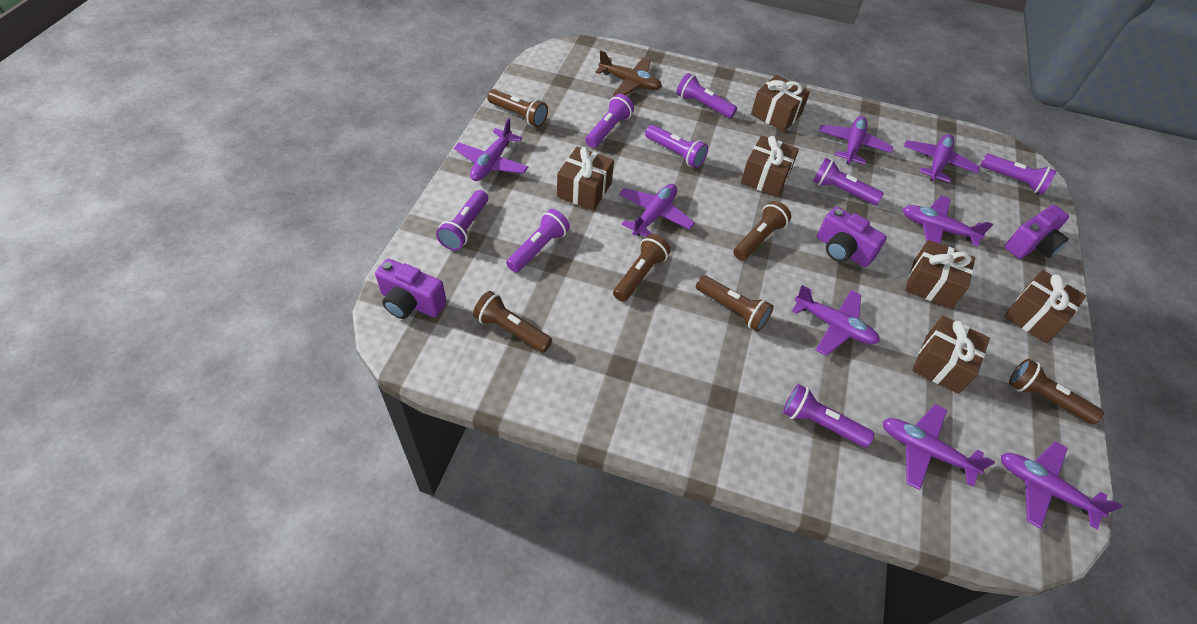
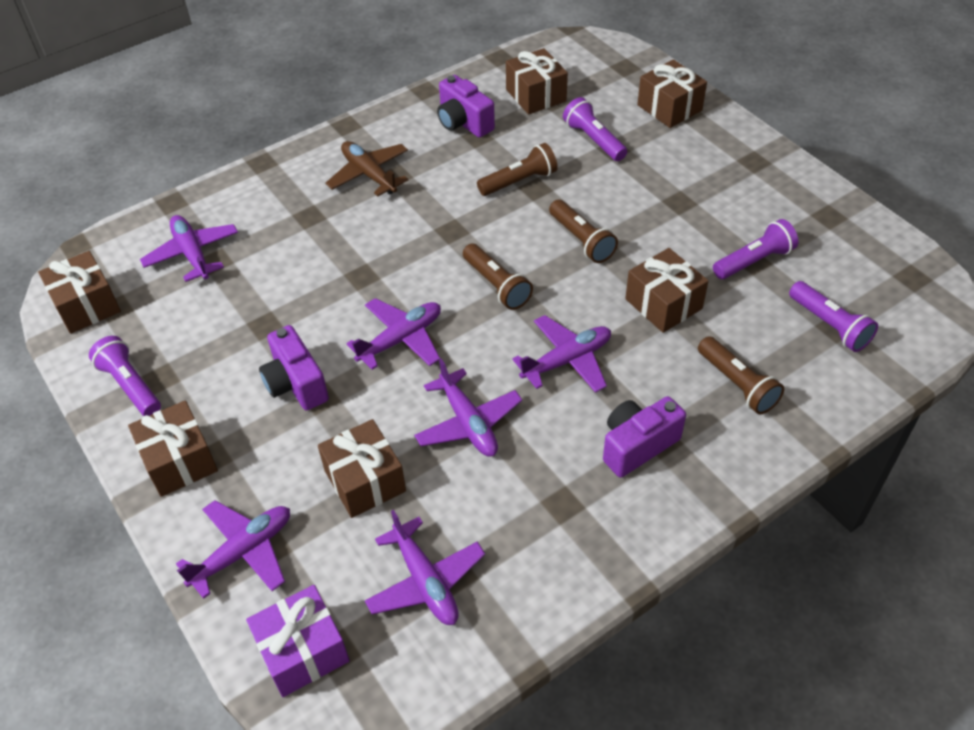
brown flashlight: 6 -> 4
purple flashlight: 8 -> 4
purple gift: 0 -> 1
purple plane: 8 -> 6

